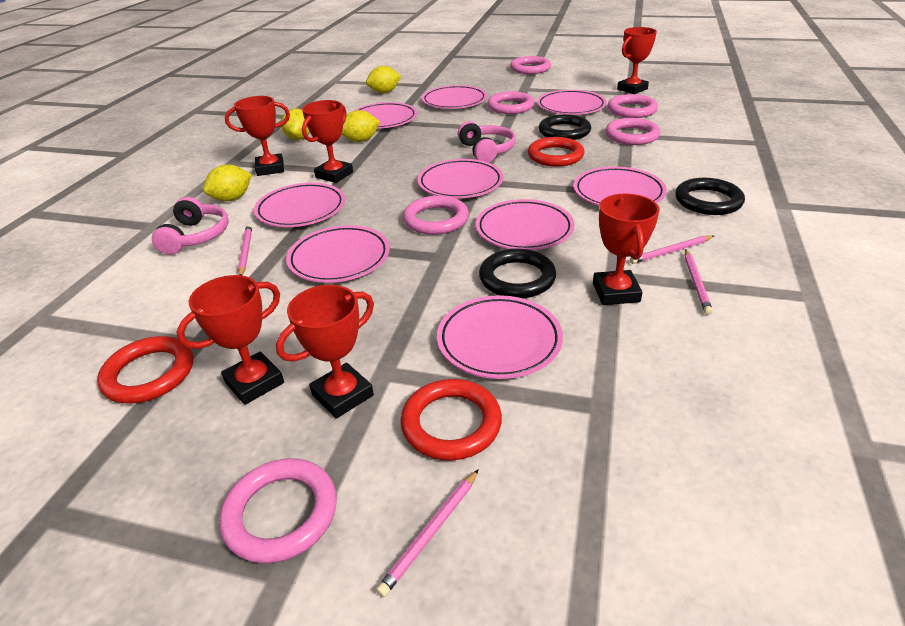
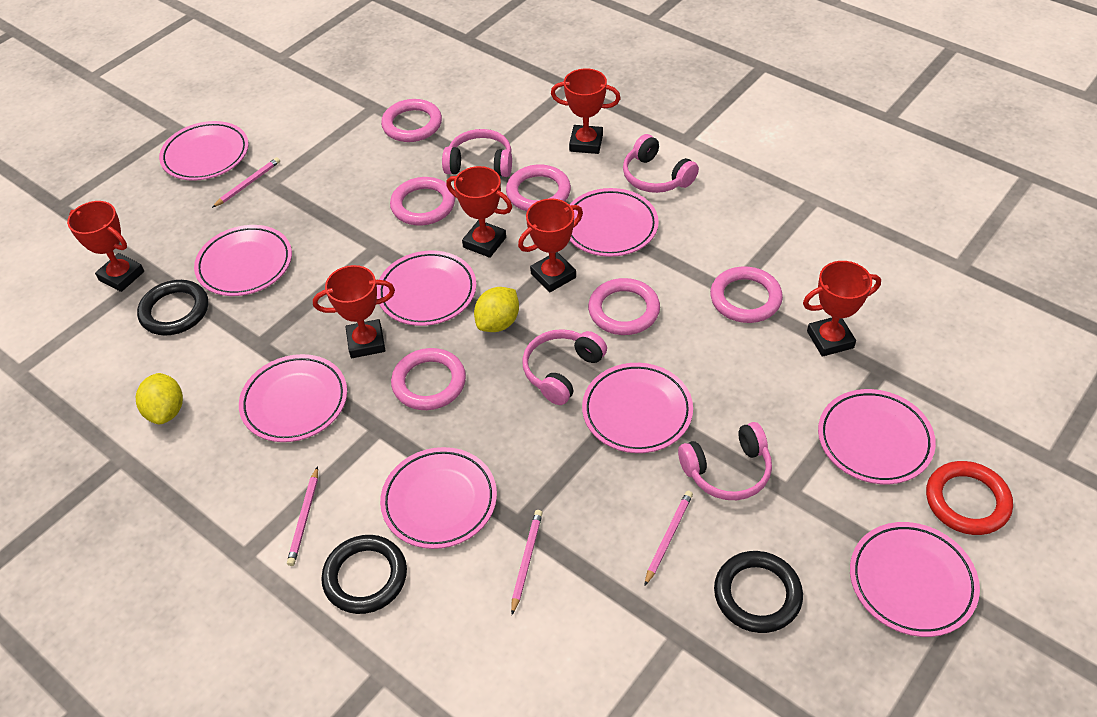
pink headphones: 2 -> 4
red ring: 3 -> 1
yellow lemon: 4 -> 2

